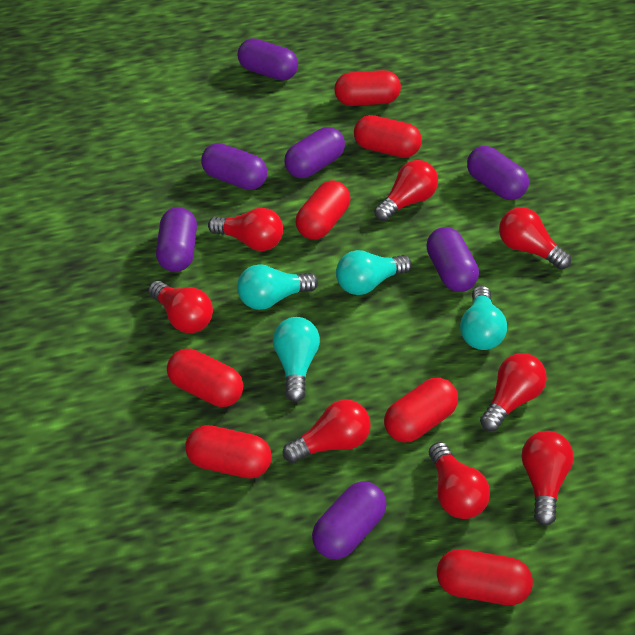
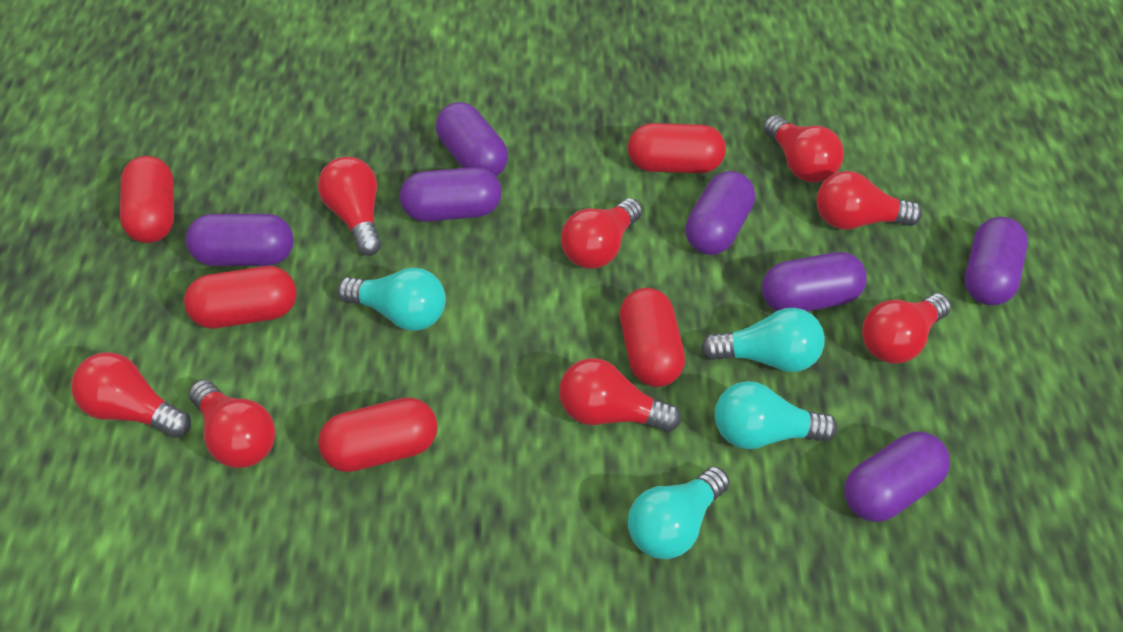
red capsule: 7 -> 5

